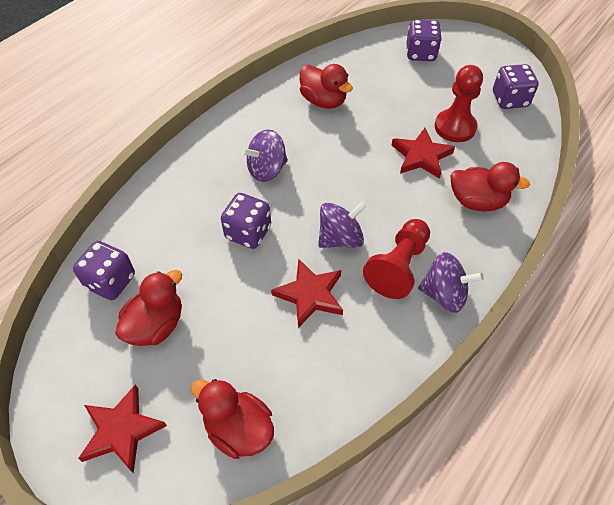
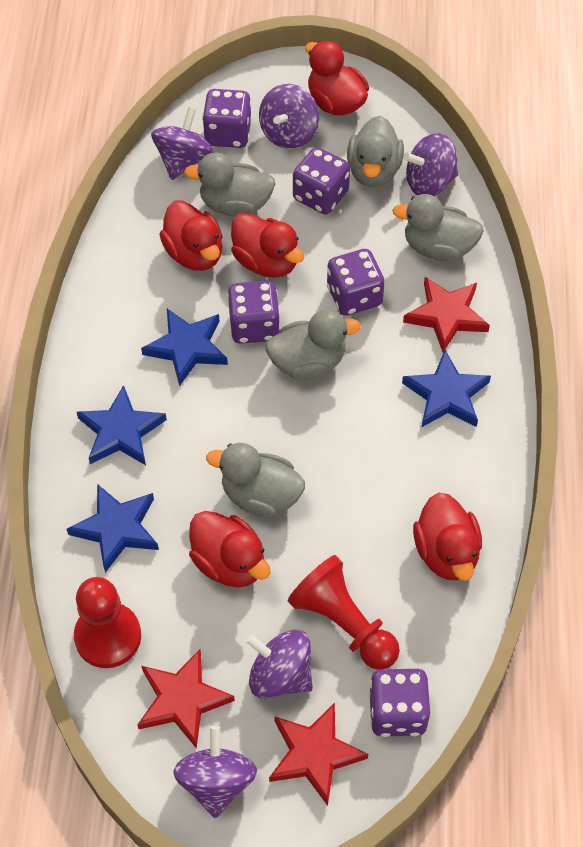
blue star: 0 -> 4
grey duck: 0 -> 5
purple dice: 4 -> 5
purple spinning top: 3 -> 5
red duck: 4 -> 5

